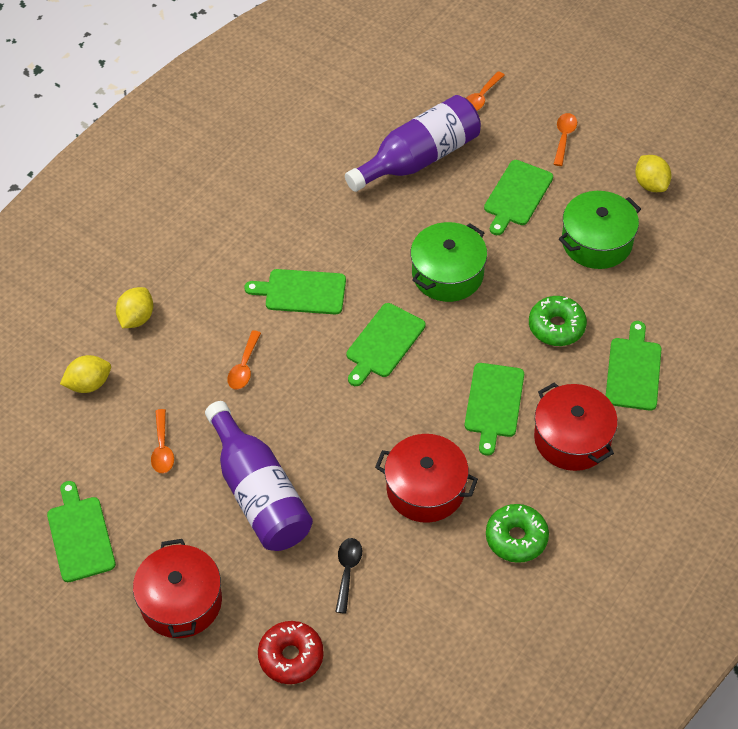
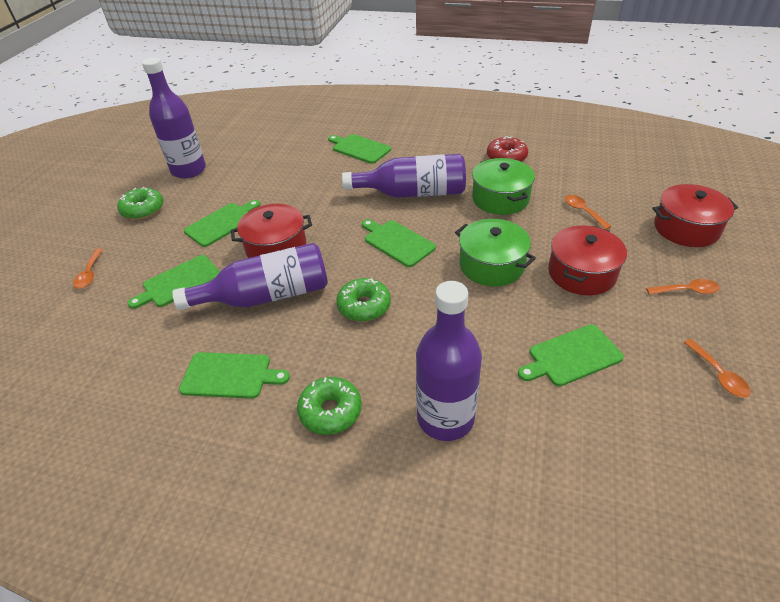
black spoon: 1 -> 0
green donut: 2 -> 3
purple bottle: 2 -> 4
yellow lemon: 3 -> 0

